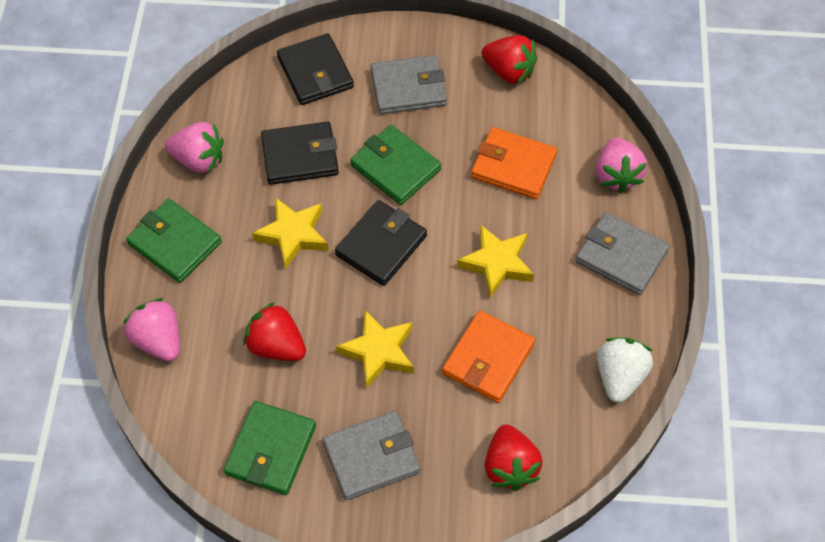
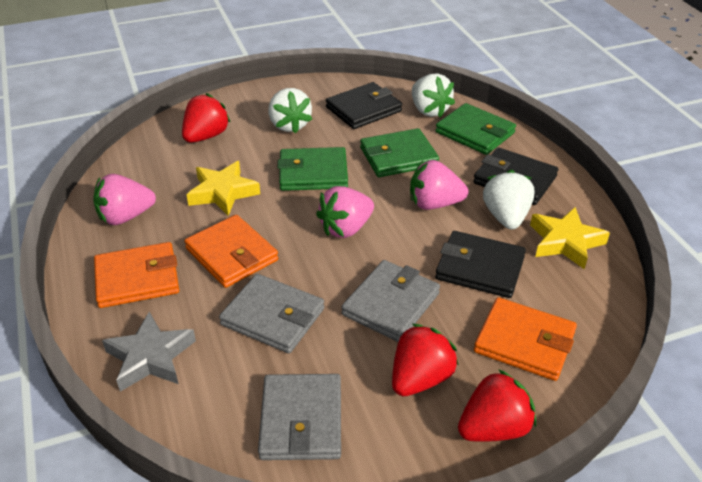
grey star: 0 -> 1
orange wallet: 2 -> 3
white strawberry: 1 -> 3
yellow star: 3 -> 2

